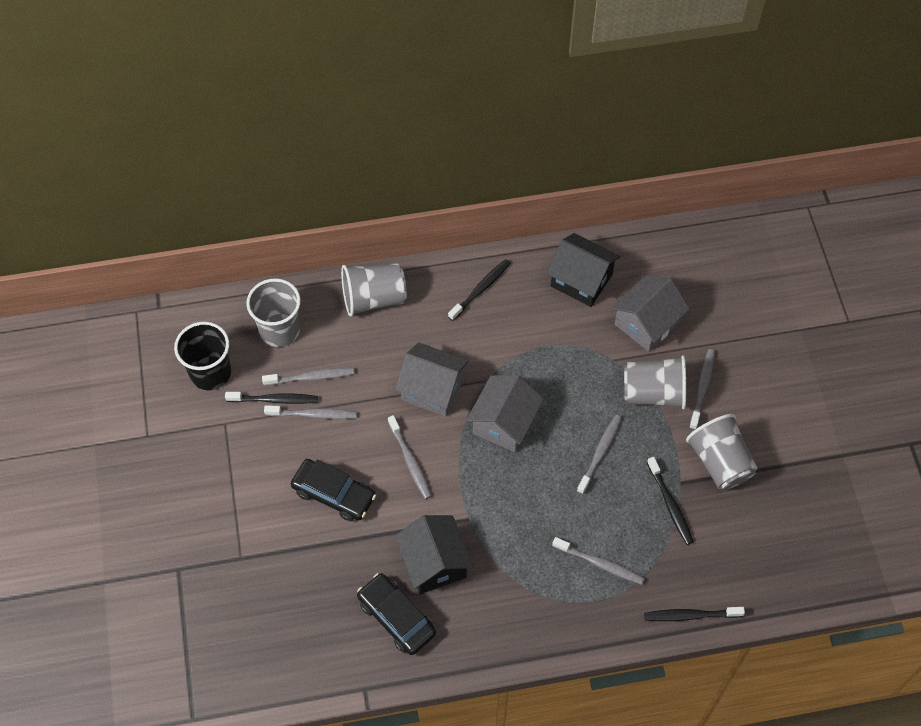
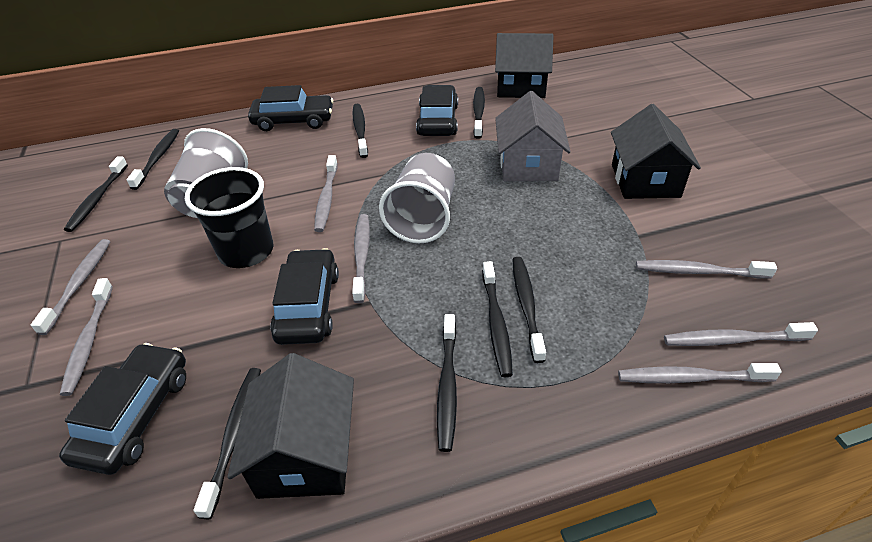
black car: 2 -> 4
black house: 2 -> 3
black toothbrush: 4 -> 8
grey cup: 4 -> 2
grey house: 3 -> 1
grey toothbrush: 6 -> 7

